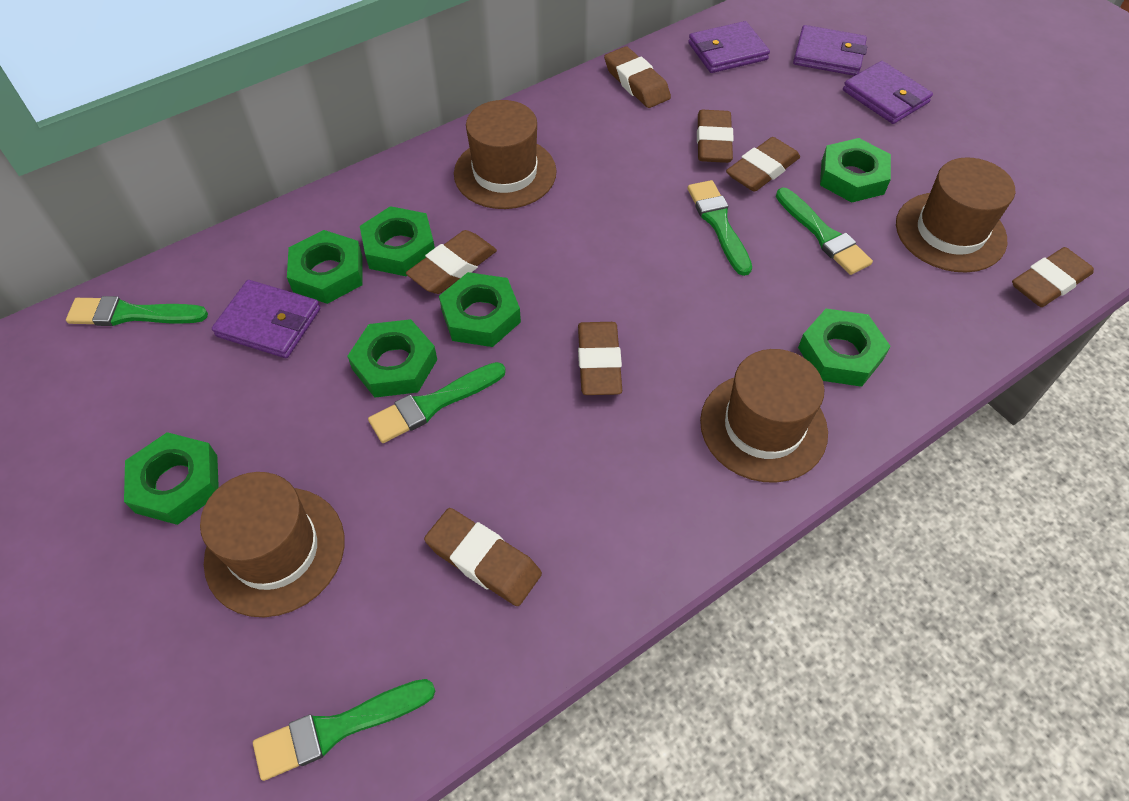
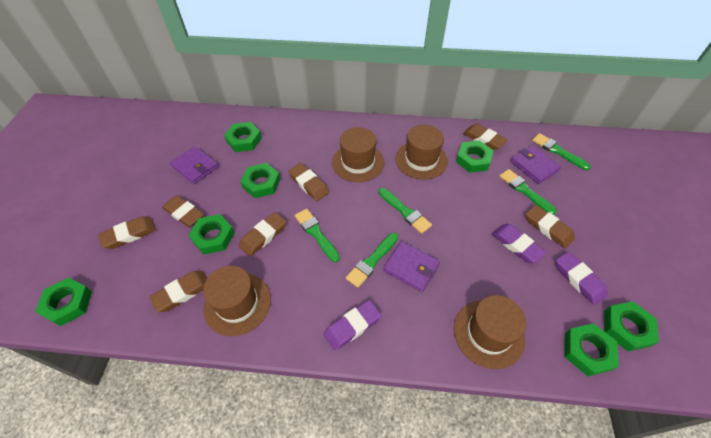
purple eraser: 0 -> 3
purple wallet: 4 -> 3

